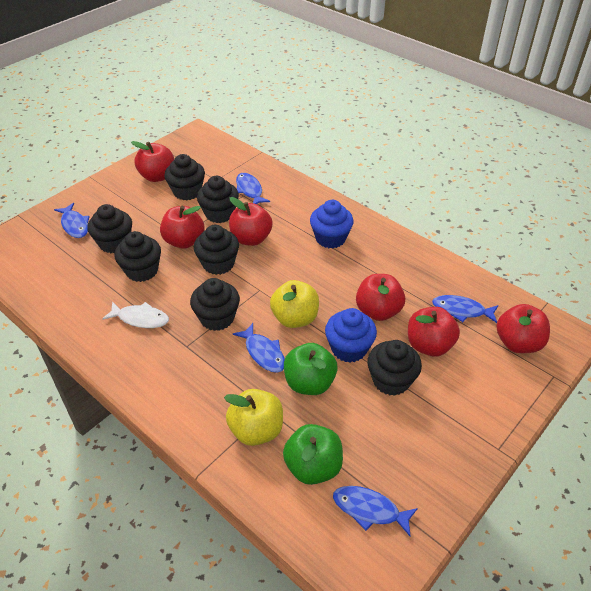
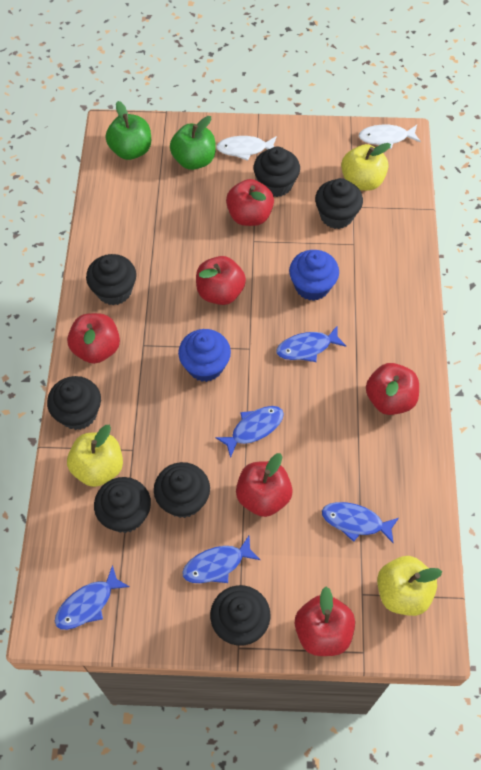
white fish: 1 -> 2
yellow apple: 2 -> 3

